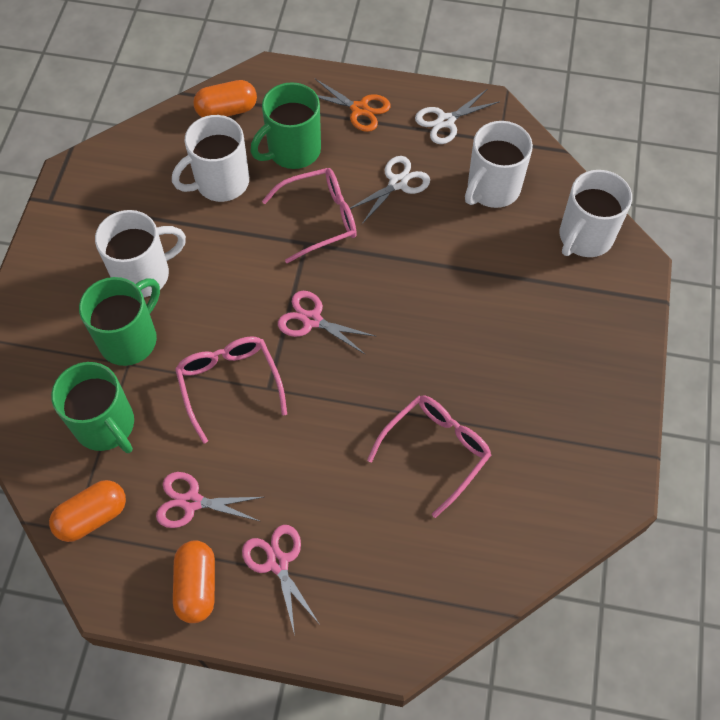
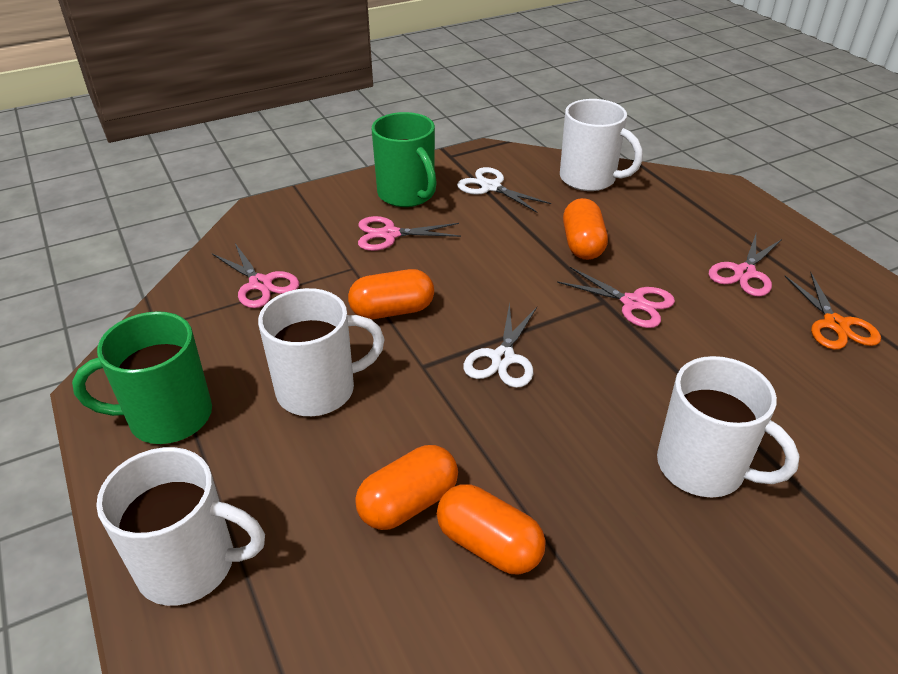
green mug: 3 -> 2
orange capsule: 3 -> 4
pink glasses: 3 -> 0
pink scissors: 3 -> 4

